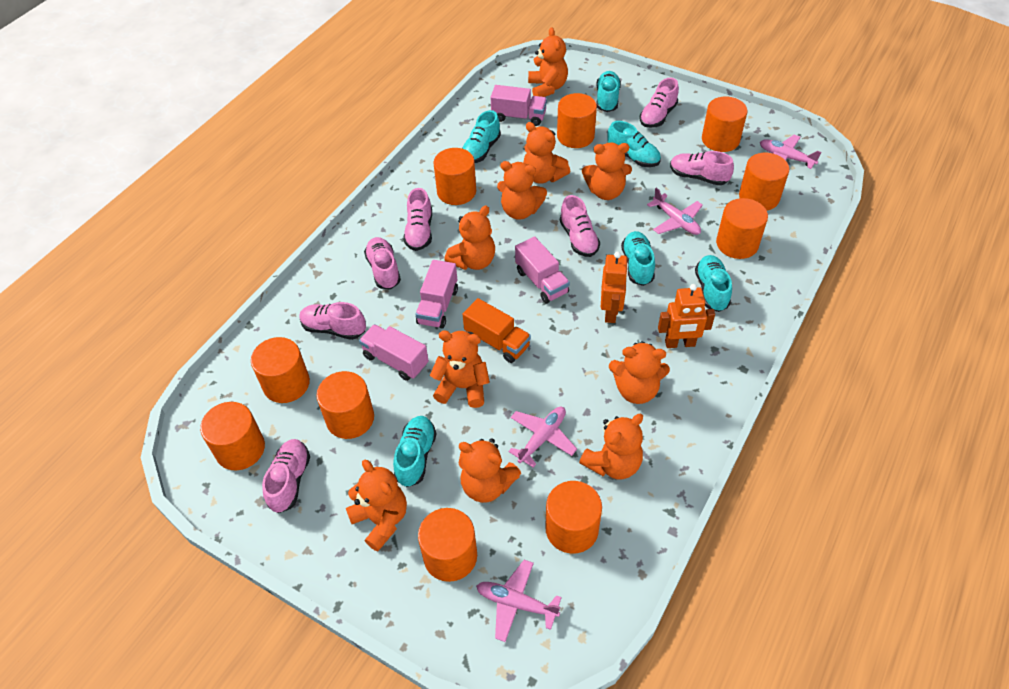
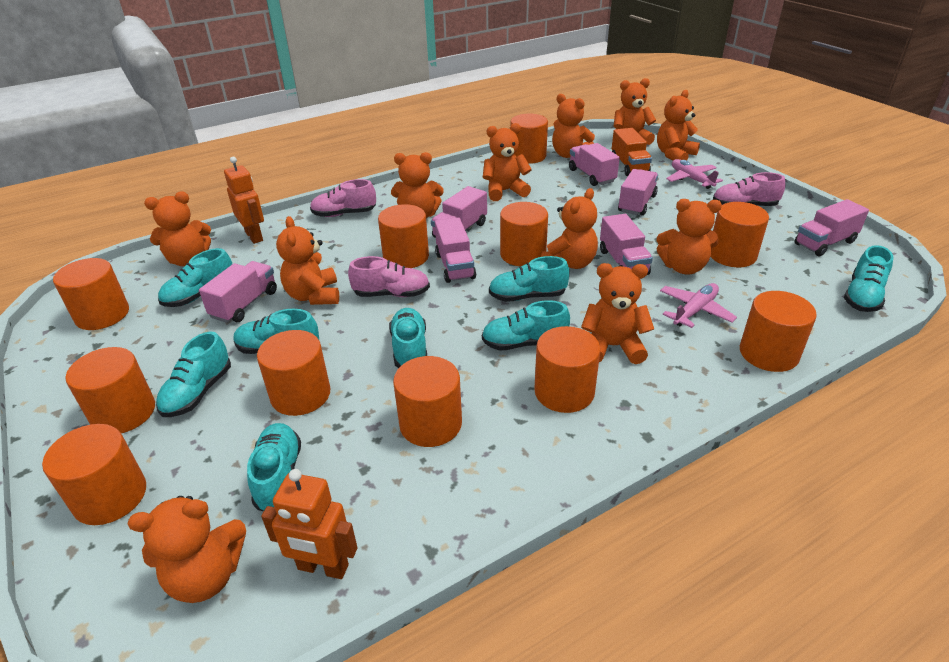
orange cylinder: 10 -> 11
orange teddy bear: 10 -> 11
pink plane: 4 -> 2
pink shoe: 7 -> 3
pink truck: 4 -> 7
turquoise shoe: 6 -> 8

